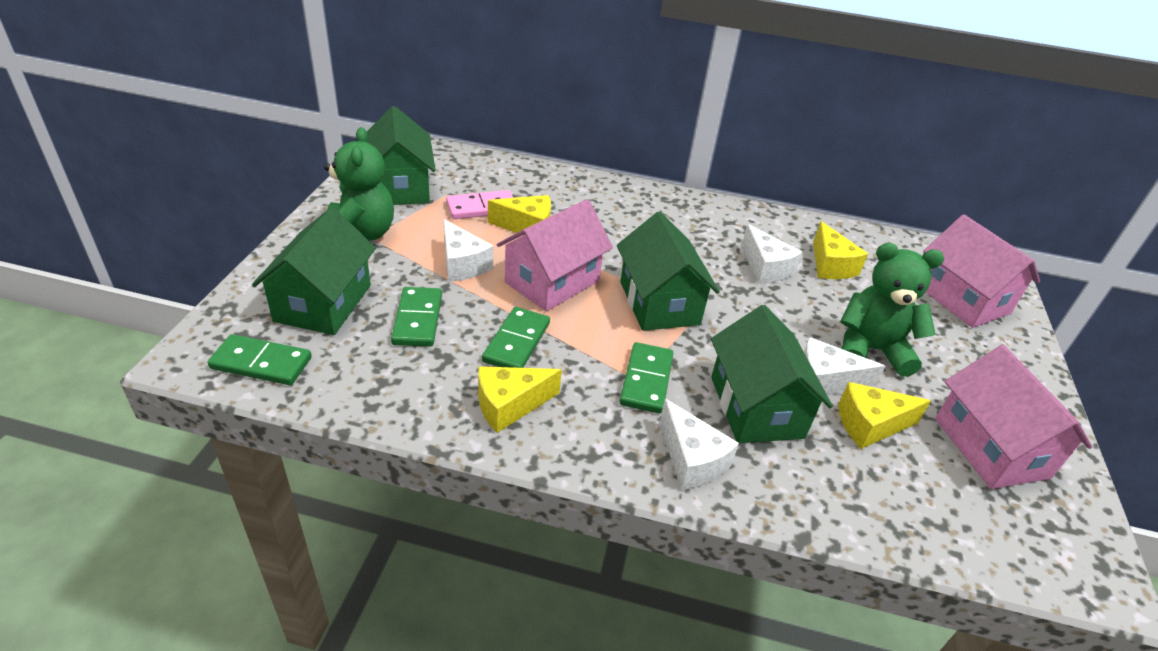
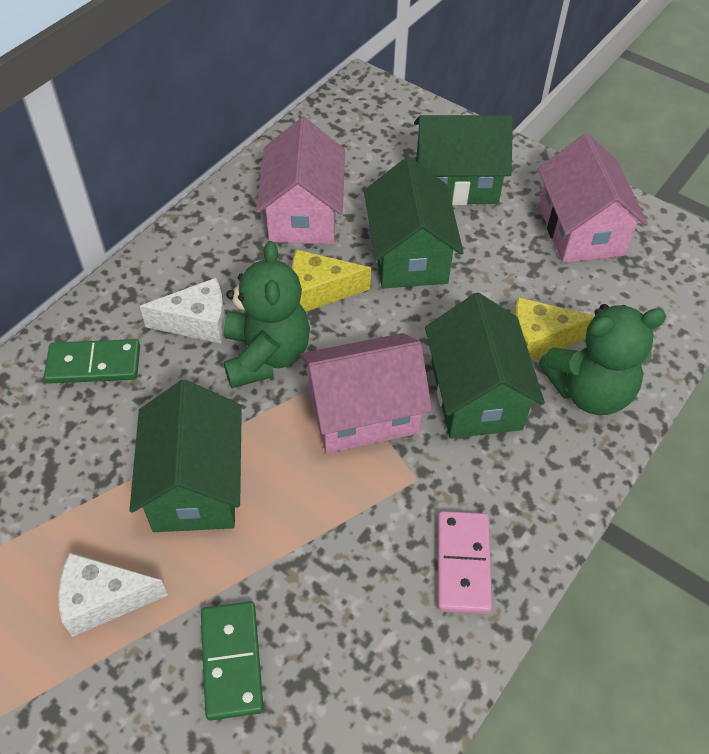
green domino: 4 -> 2
white cheese: 4 -> 2
yellow cheese: 4 -> 2

